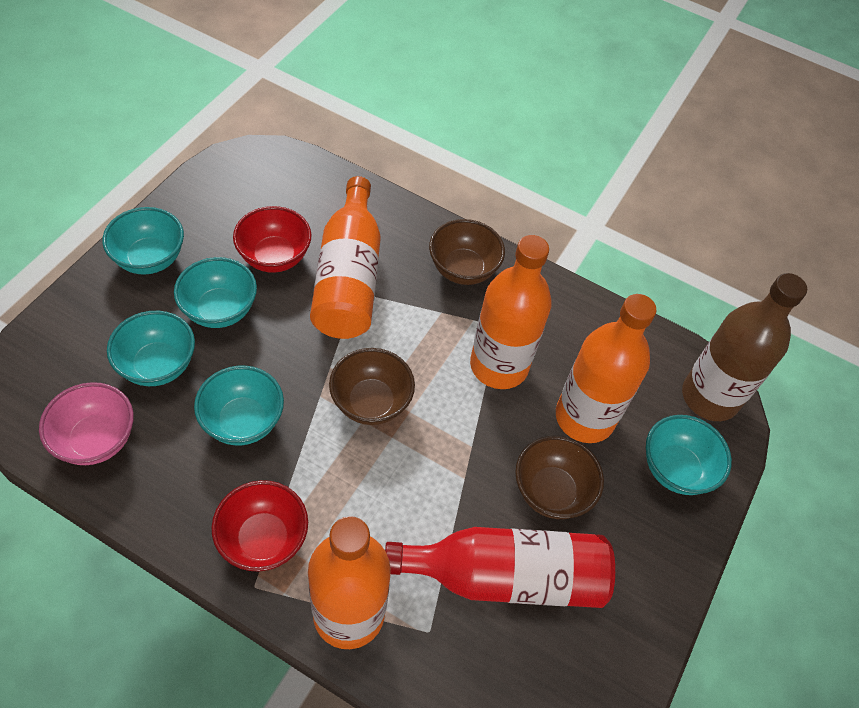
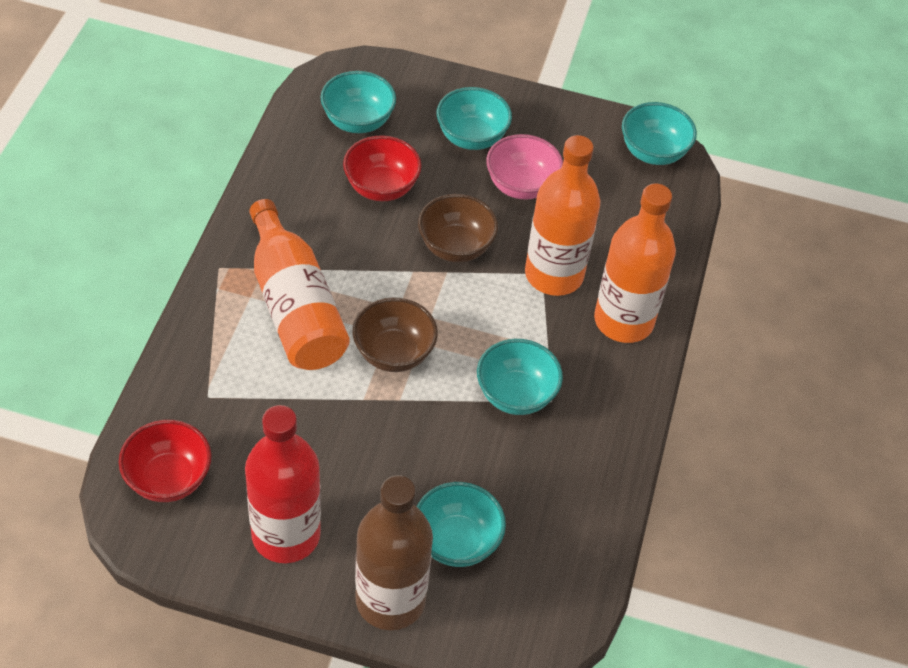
brown bowl: 3 -> 2
orange bottle: 4 -> 3

